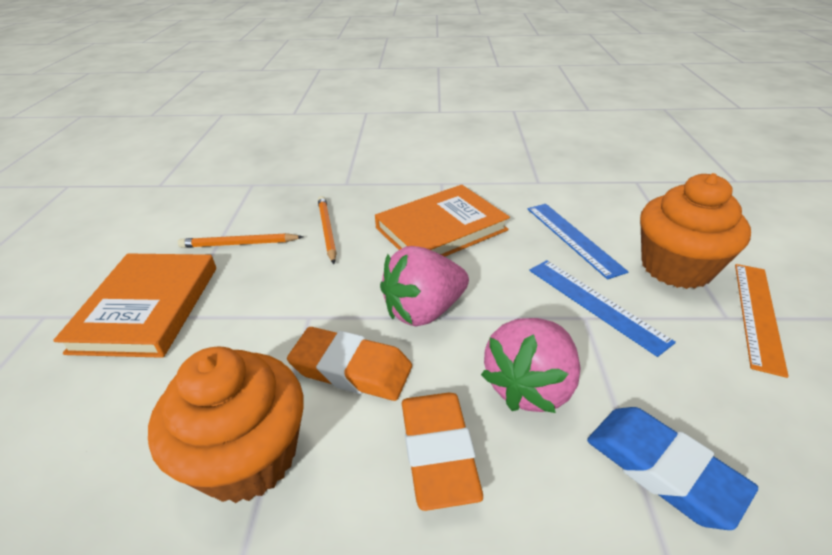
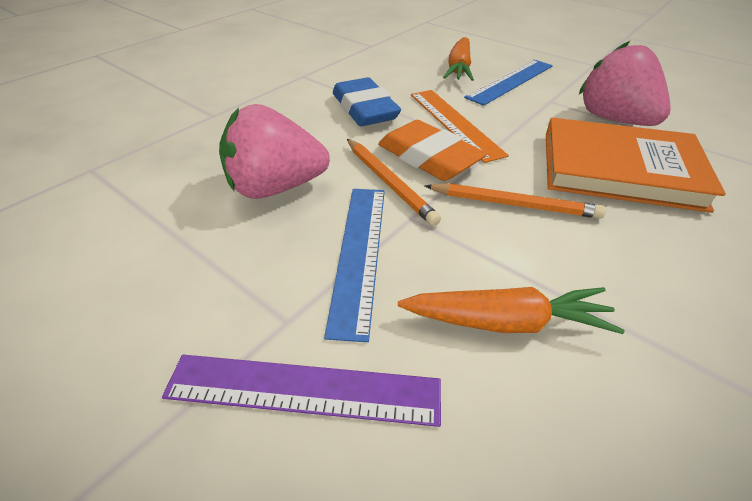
orange book: 2 -> 1
orange carrot: 0 -> 2
orange cupcake: 2 -> 0
orange eraser: 2 -> 1
purple ruler: 0 -> 1

